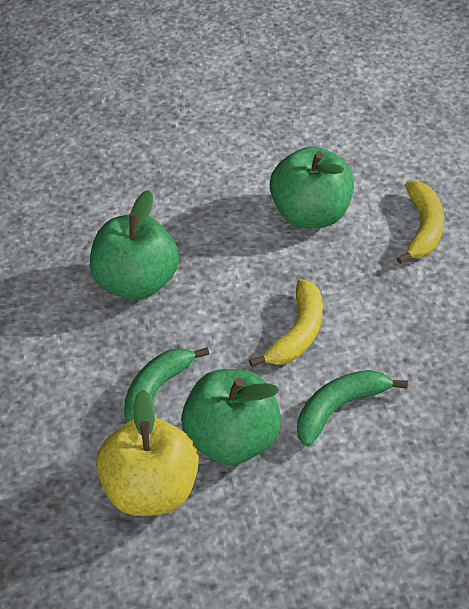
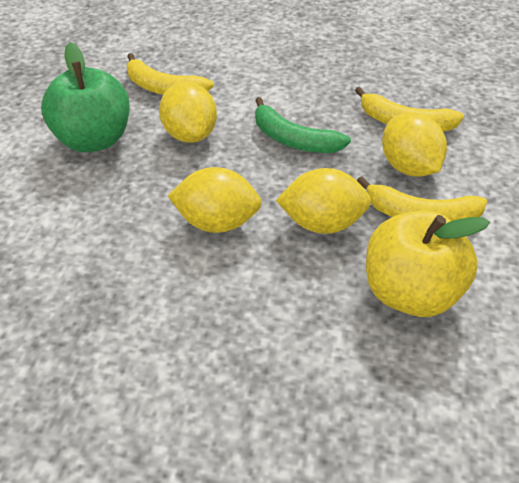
green apple: 3 -> 1
green banana: 2 -> 1
yellow banana: 2 -> 3
yellow lemon: 0 -> 4

